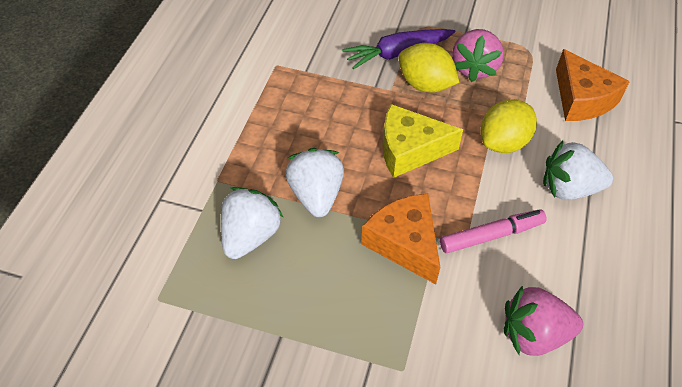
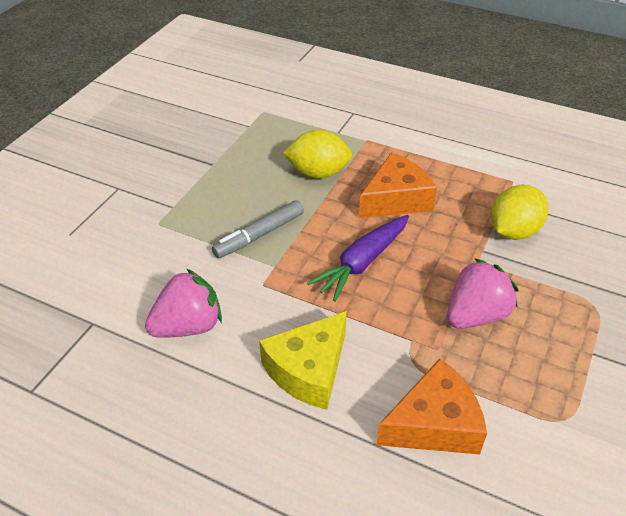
grey marker: 0 -> 1
pink marker: 1 -> 0
white strawberry: 3 -> 0

